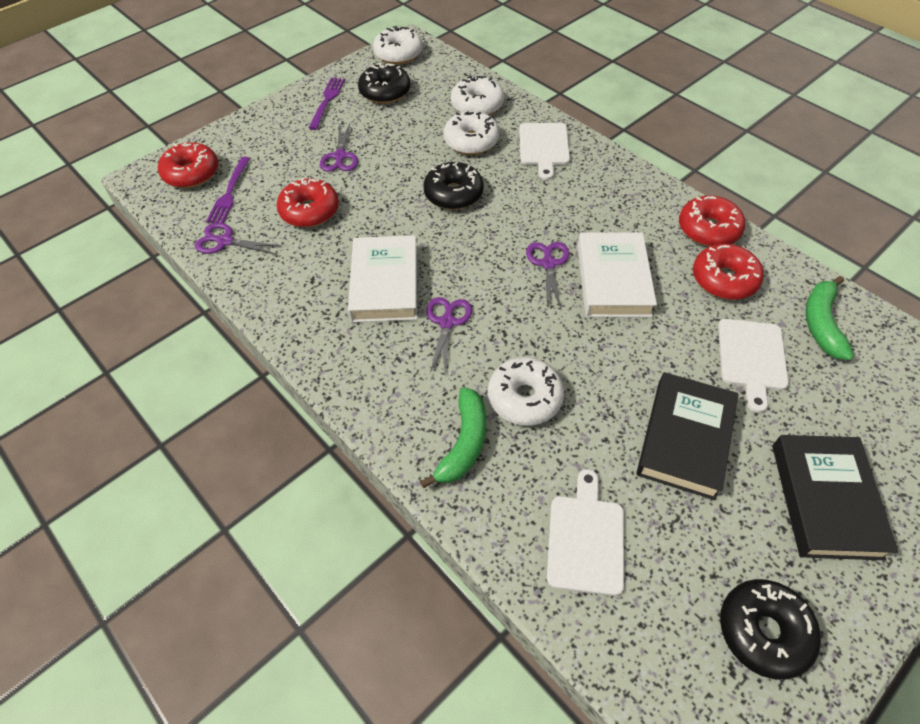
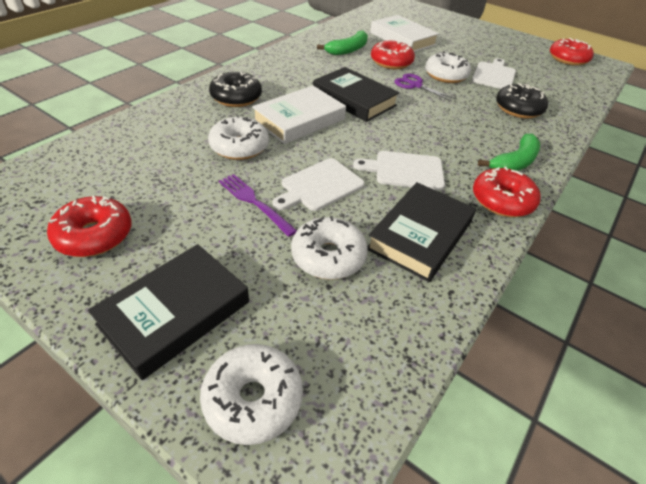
black book: 2 -> 3
black donut: 3 -> 2
purple fork: 2 -> 1
purple scissors: 4 -> 1

